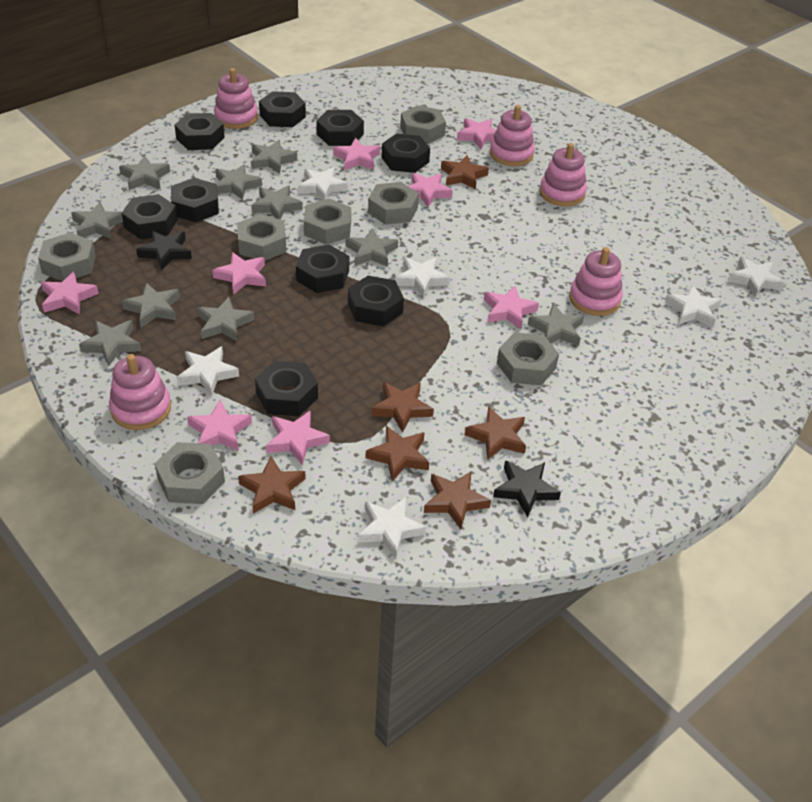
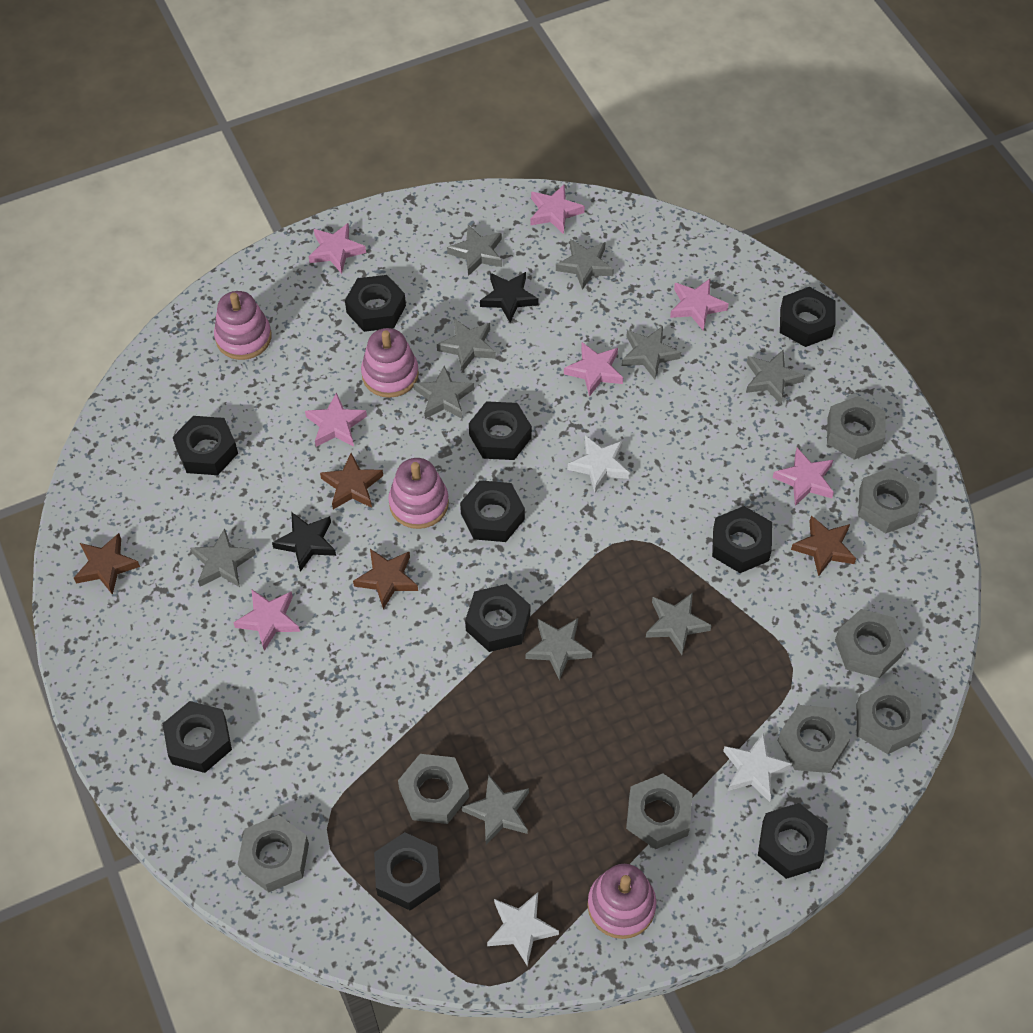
black nut: 9 -> 10
brown star: 6 -> 4
grey nut: 7 -> 8
pink stacking toy: 5 -> 4
pink star: 8 -> 7
white star: 6 -> 3

